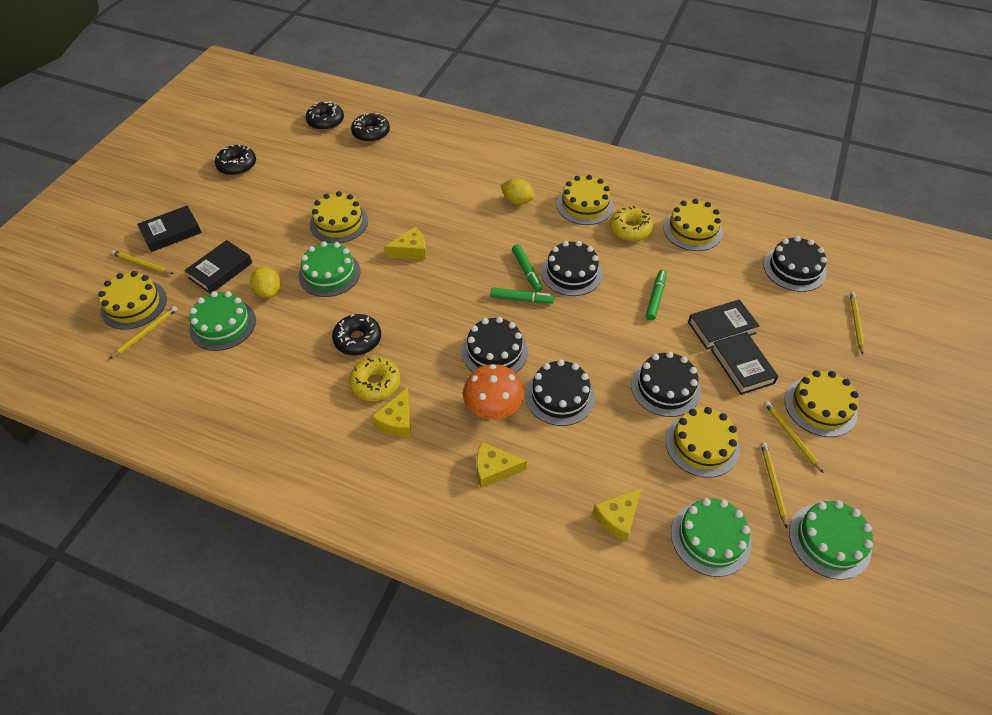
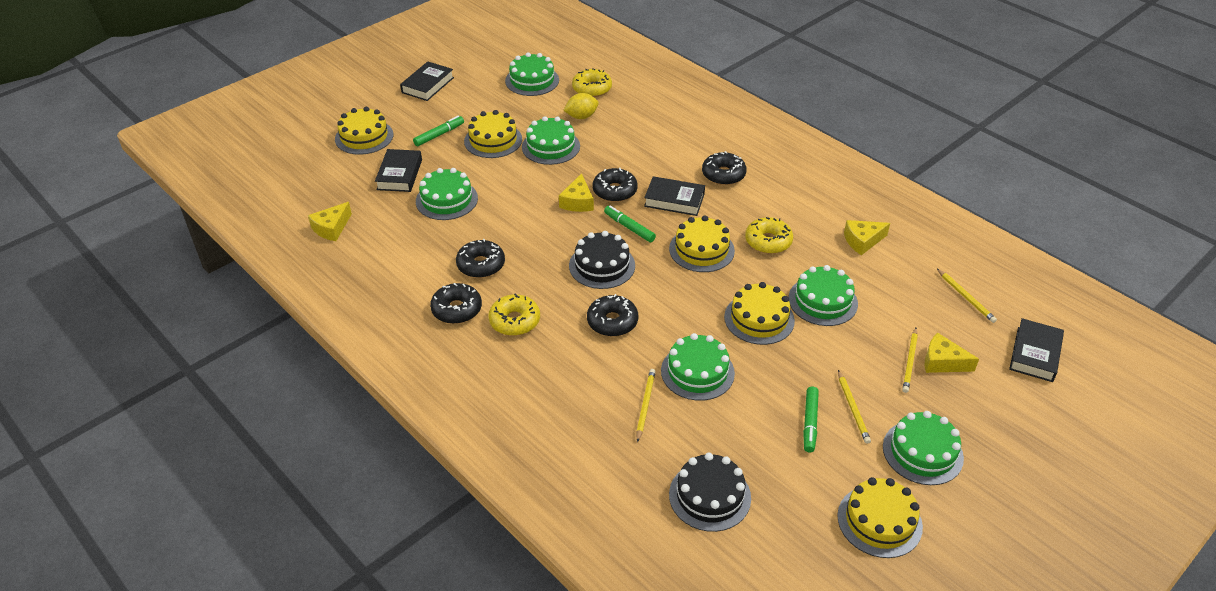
black cake: 5 -> 2
black donut: 4 -> 5
green cake: 4 -> 6
orange mushroom: 1 -> 0
yellow cake: 6 -> 5
yellow donut: 2 -> 3
yellow lemon: 2 -> 1
yellow pencil: 5 -> 4

